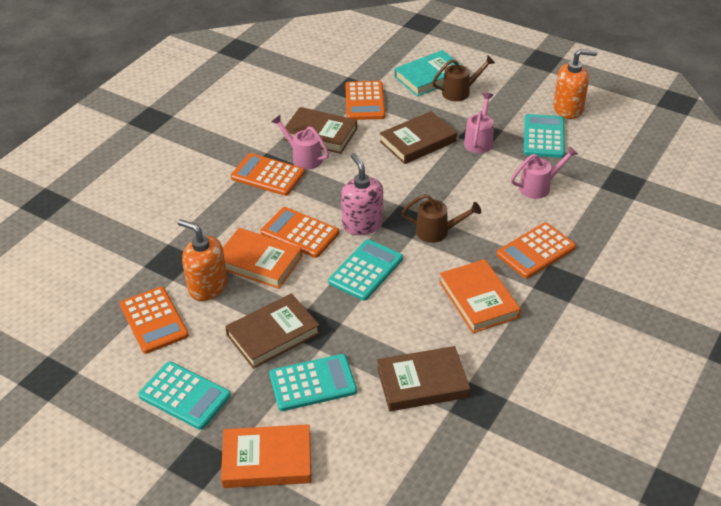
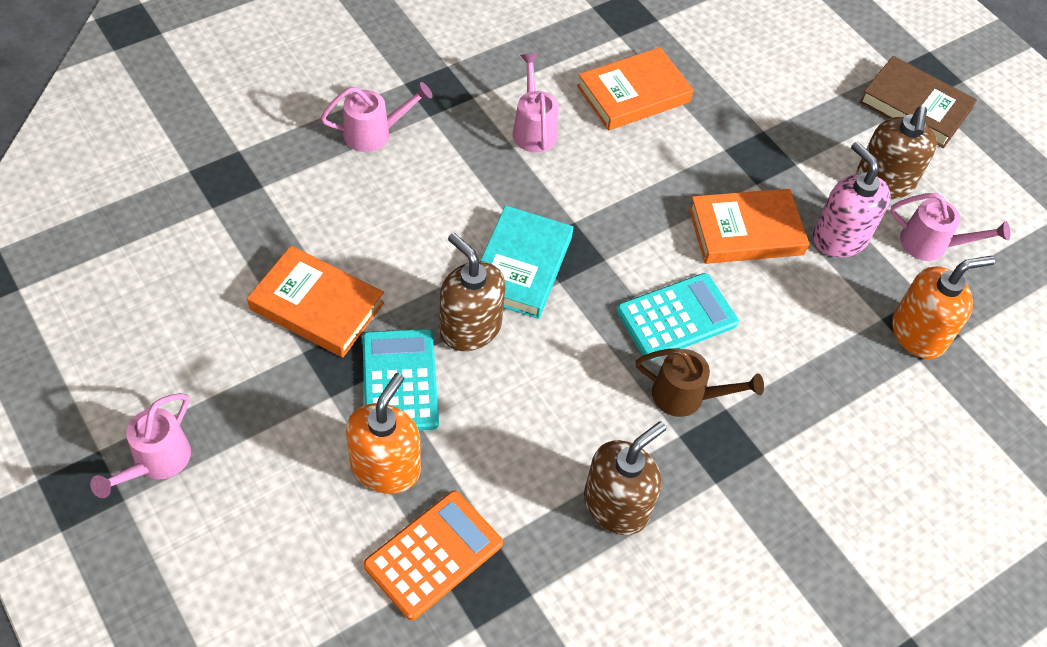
brown book: 4 -> 1
brown soap dispenser: 0 -> 3
brown watering can: 2 -> 1
orange calculator: 5 -> 1
pink watering can: 3 -> 4
turquoise calculator: 4 -> 2

